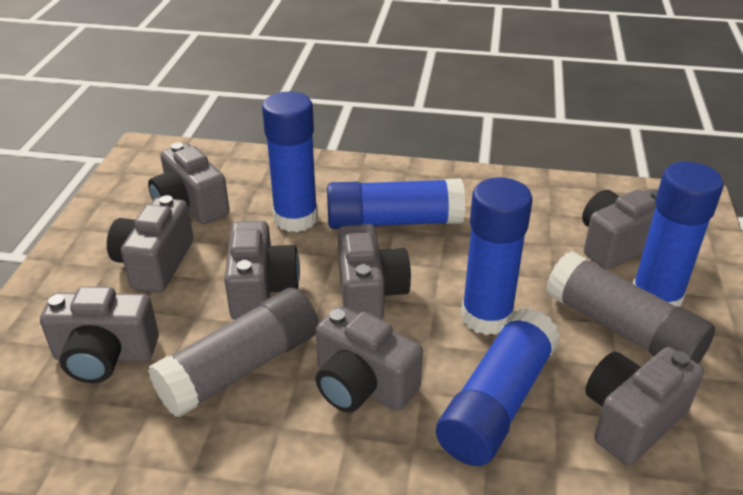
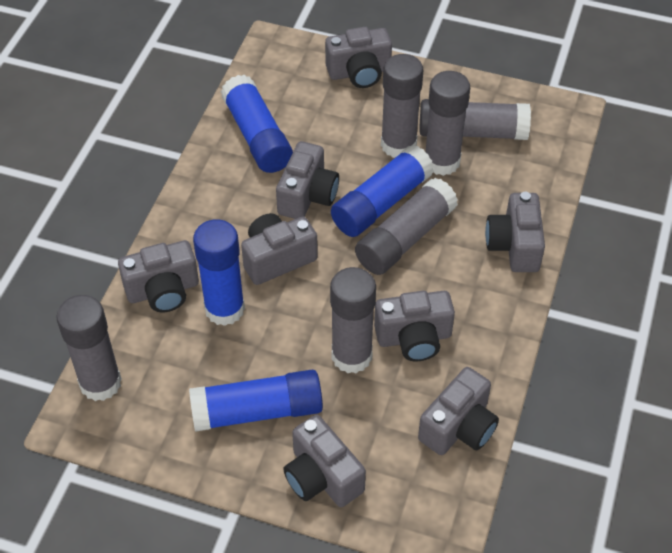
blue glue stick: 5 -> 4
grey glue stick: 2 -> 6

